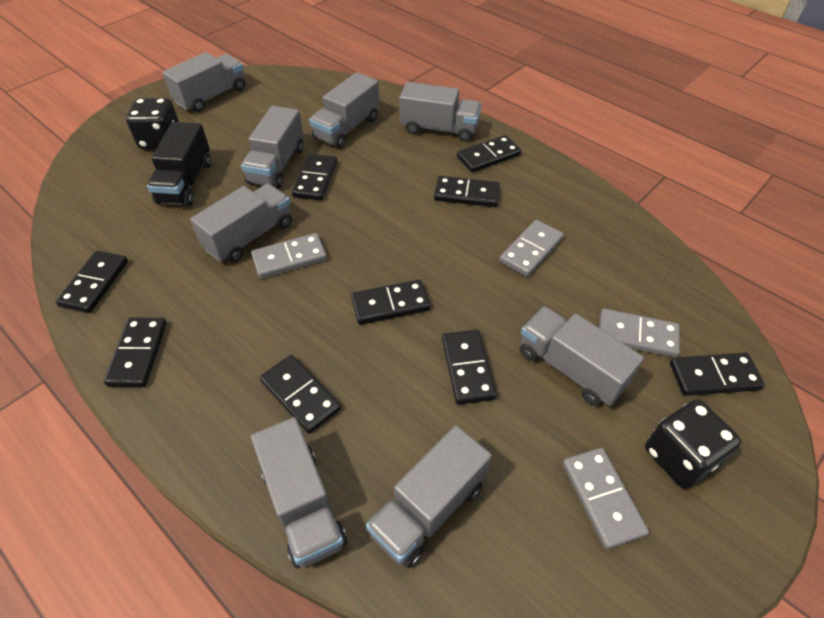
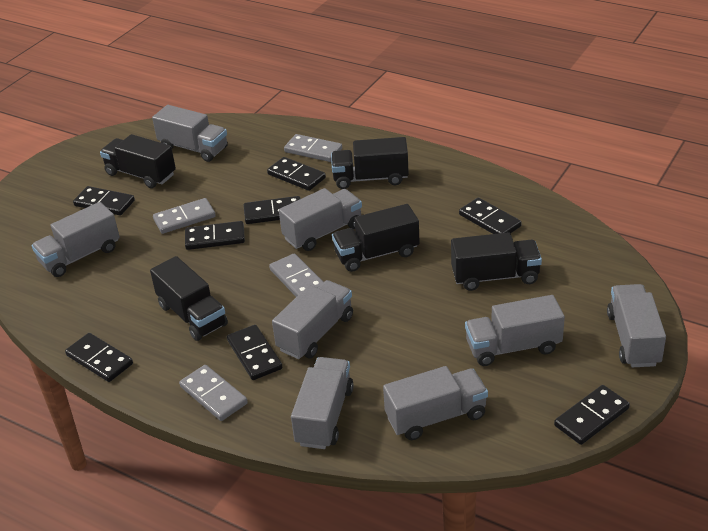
black dice: 2 -> 0
black domino: 9 -> 8
black truck: 1 -> 5

